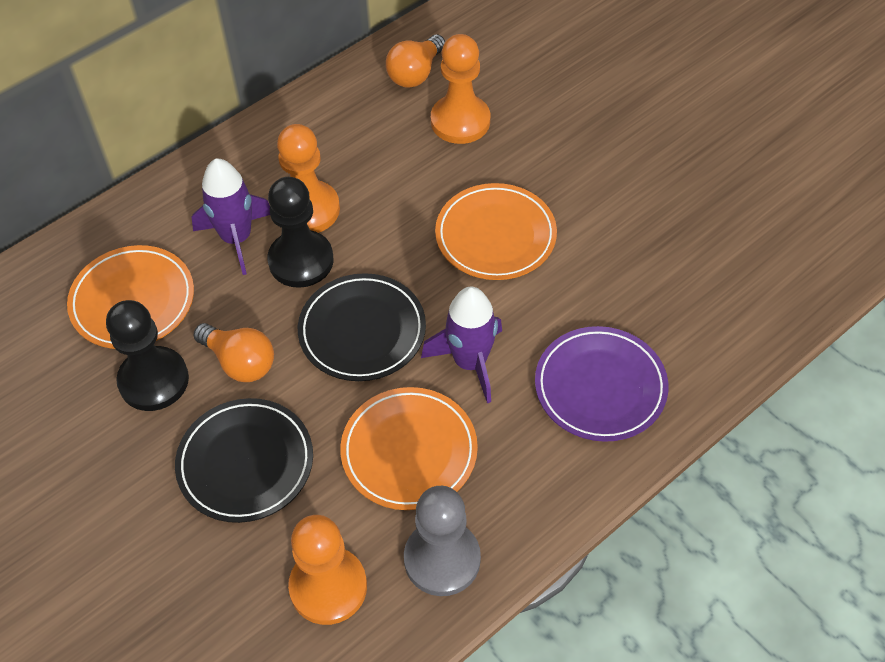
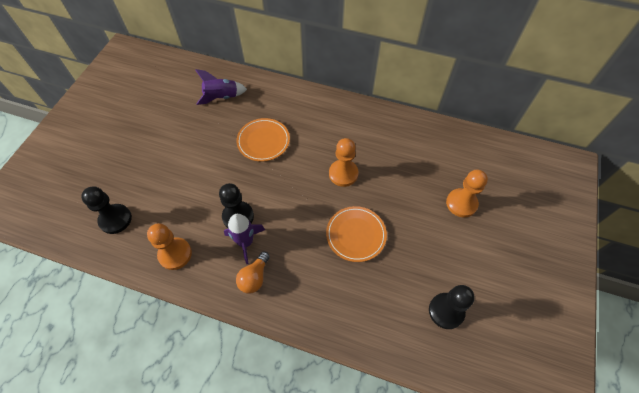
black pawn: 2 -> 3
black plate: 2 -> 0
grey pawn: 1 -> 0
orange light bulb: 2 -> 1
orange plate: 3 -> 2
purple plate: 1 -> 0

